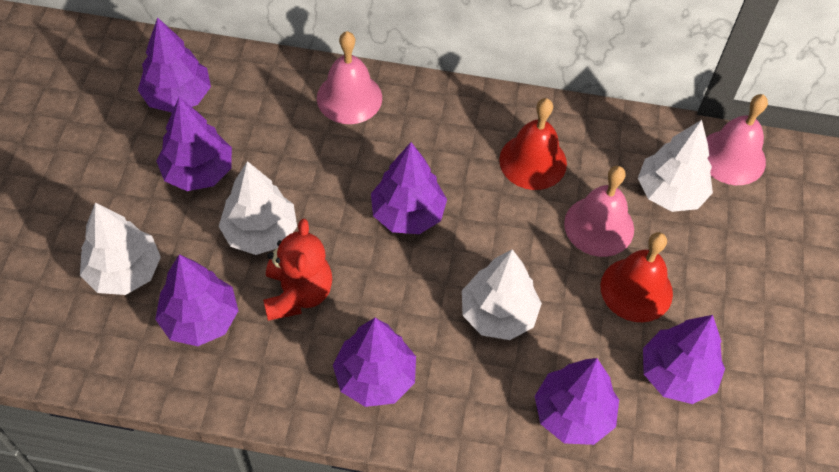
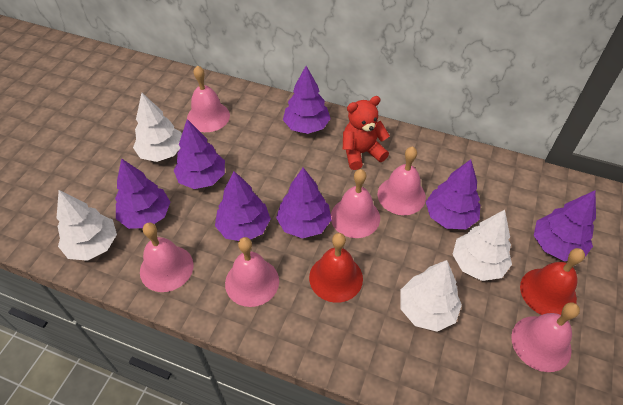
pink bell: 3 -> 6

